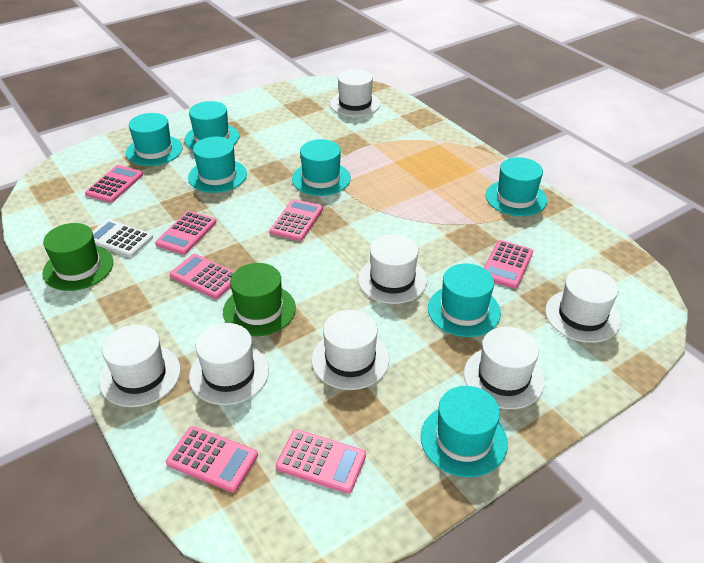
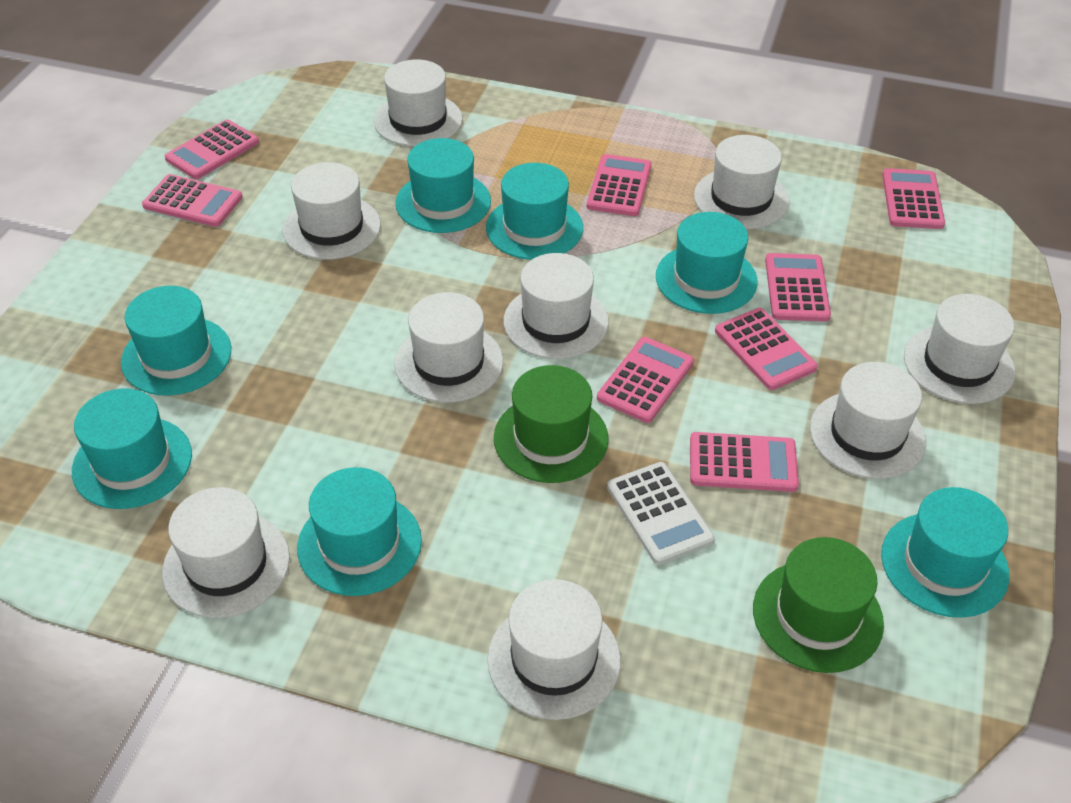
pink calculator: 7 -> 8
white hat: 7 -> 9

